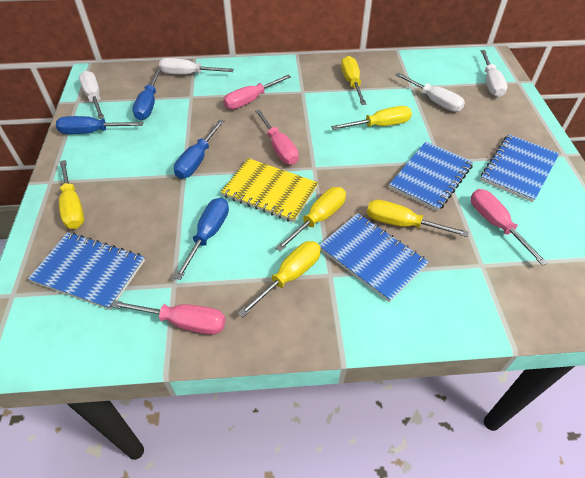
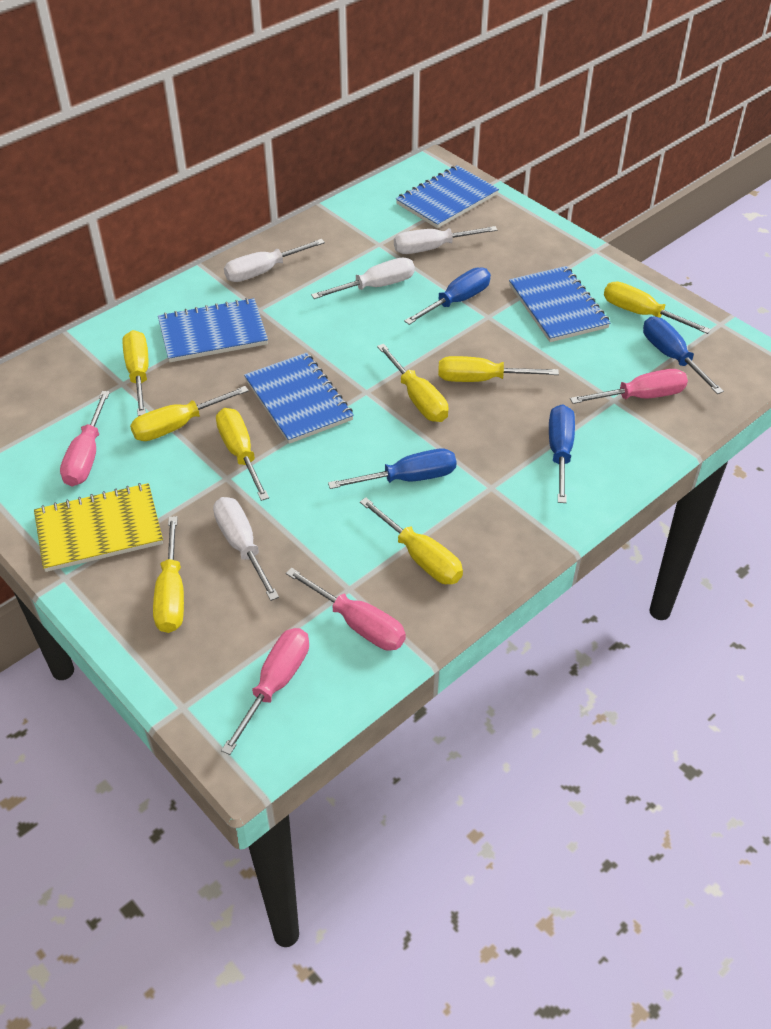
yellow screwdriver: 6 -> 8

